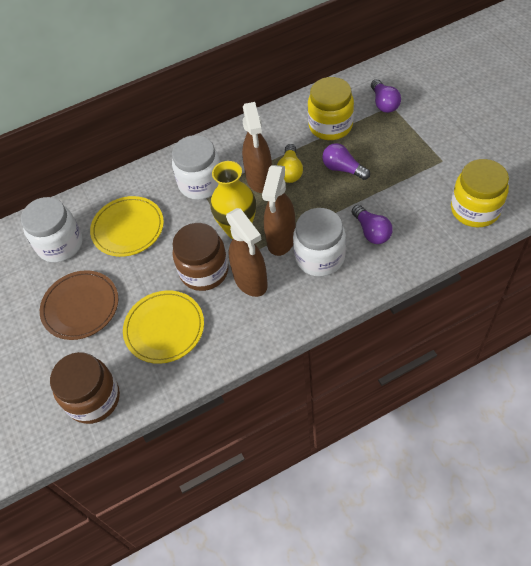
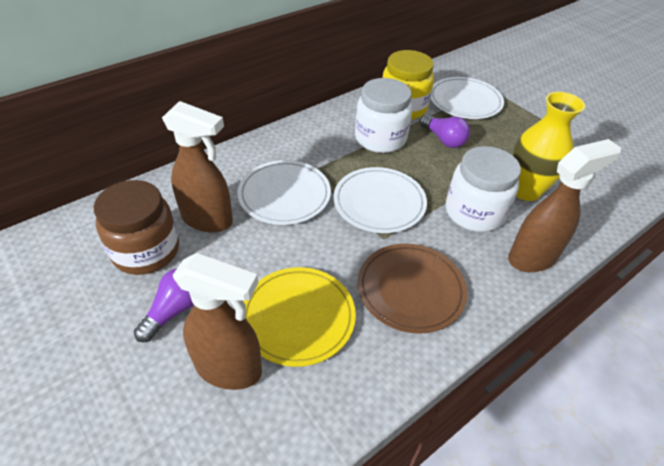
brown jar: 2 -> 1
purple light bulb: 3 -> 2
white jar: 3 -> 2
white plate: 0 -> 3
yellow jar: 2 -> 1
yellow light bulb: 1 -> 0
yellow plate: 2 -> 1

